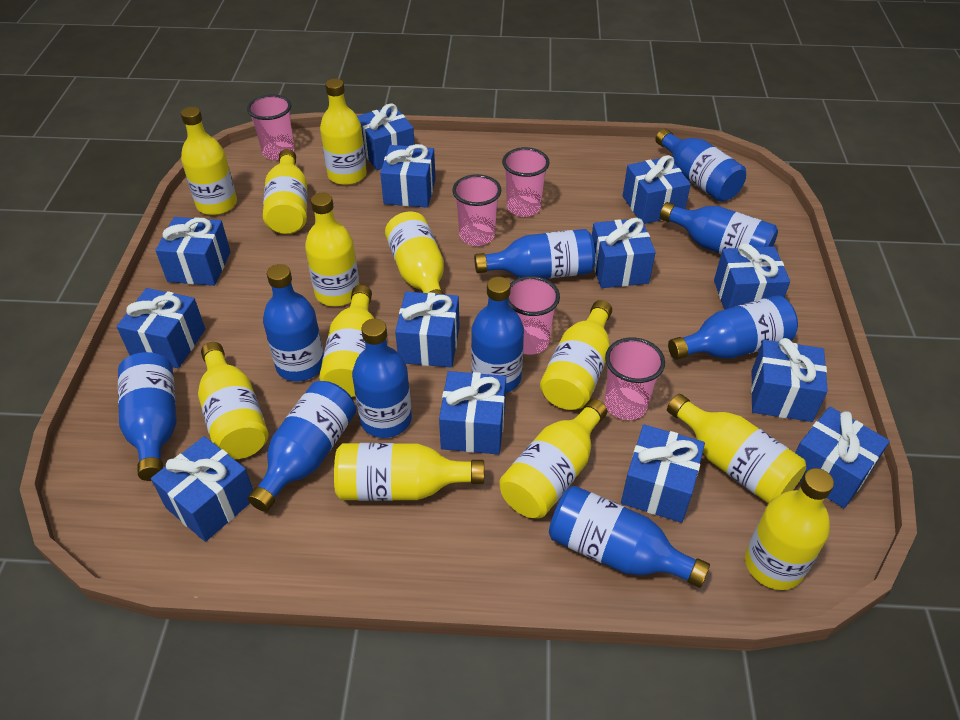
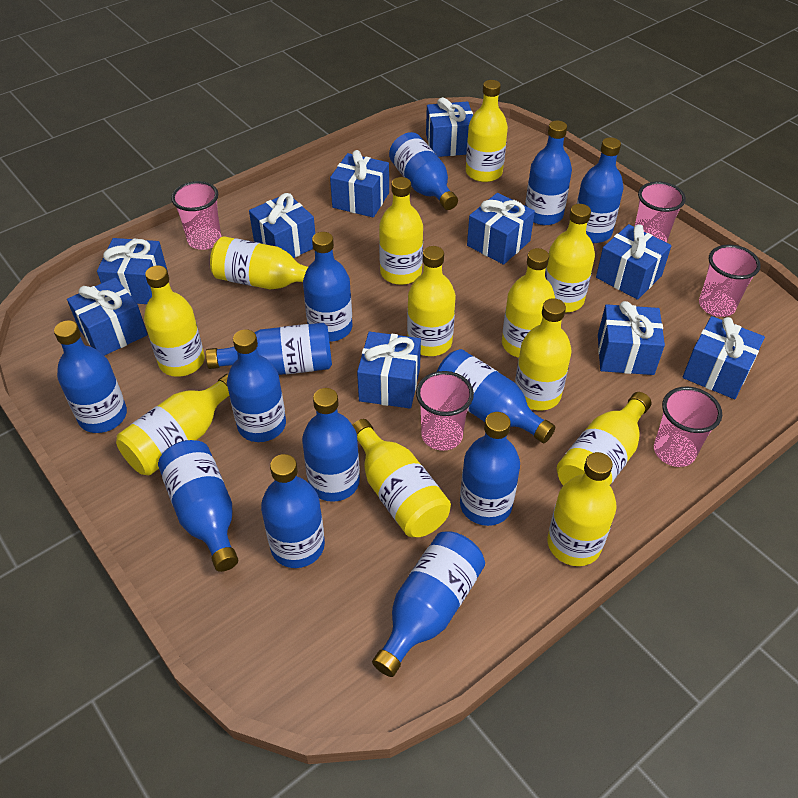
blue bottle: 10 -> 13
blue gift: 13 -> 10

